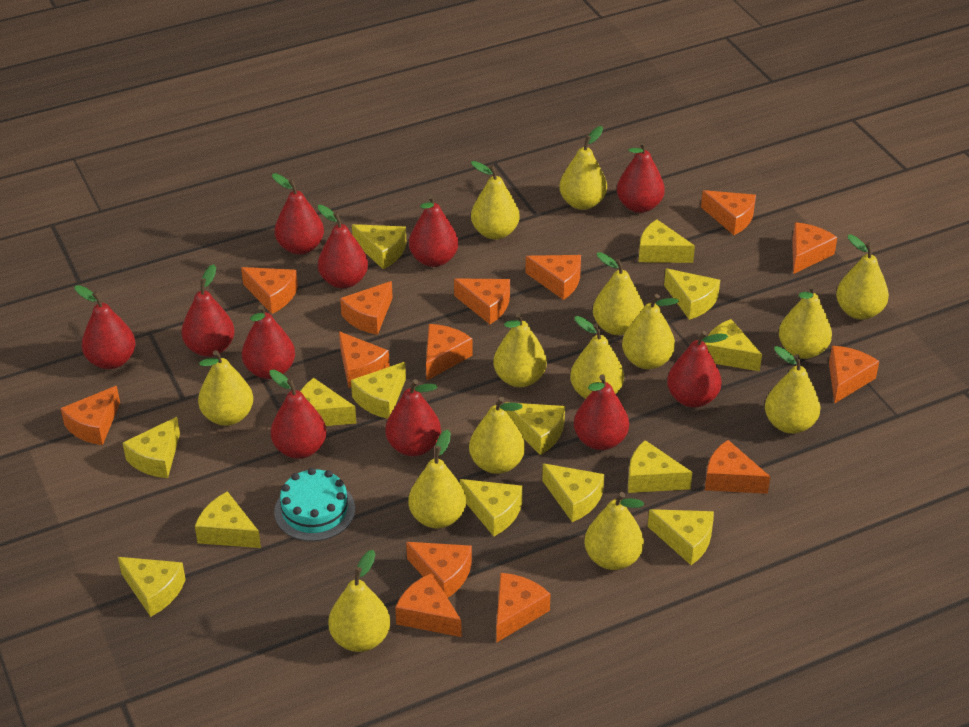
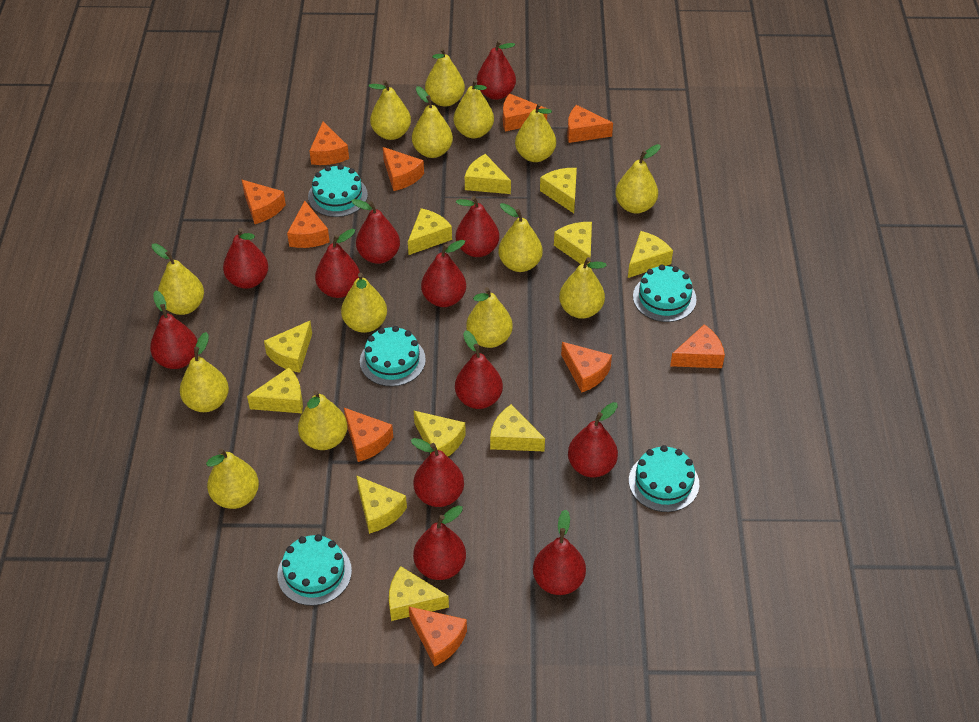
orange cheese: 14 -> 10
red pear: 11 -> 12
turquoise cake: 1 -> 5
yellow cheese: 14 -> 11

